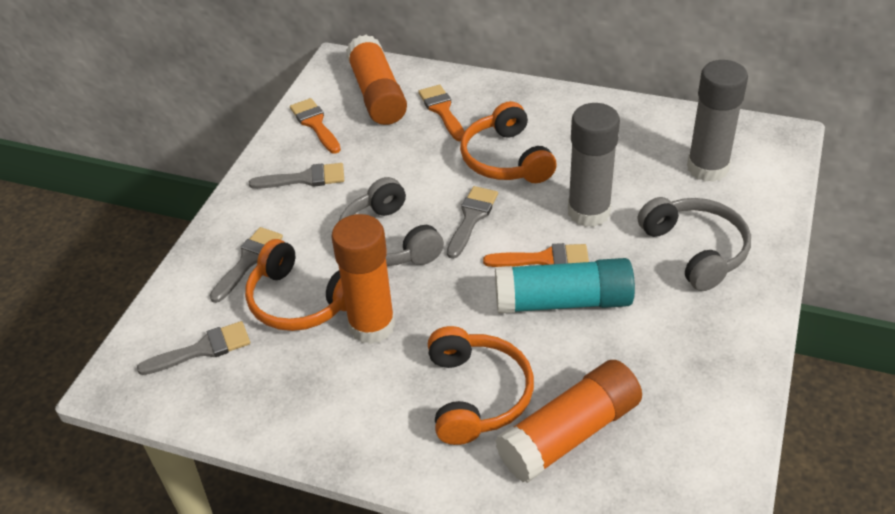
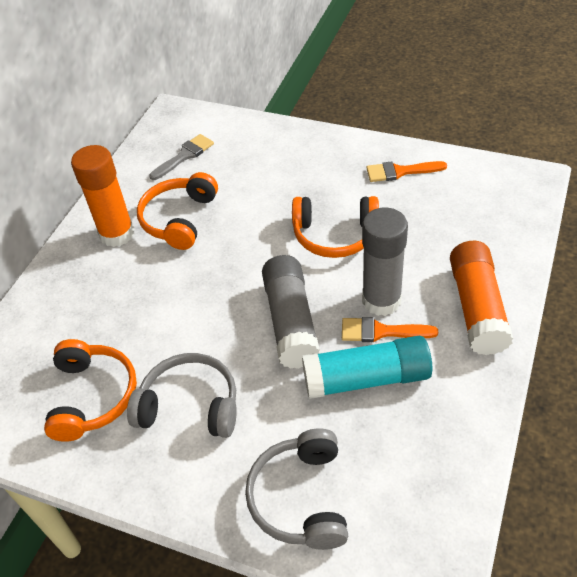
grey brush: 4 -> 1
orange brush: 3 -> 2
orange glue stick: 3 -> 2

